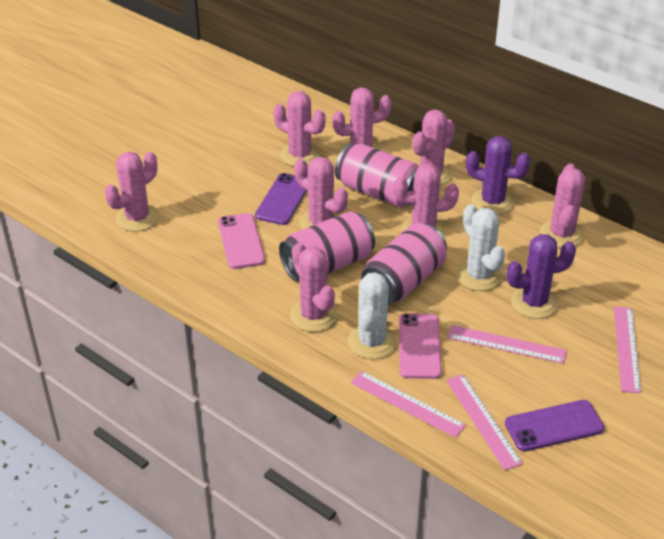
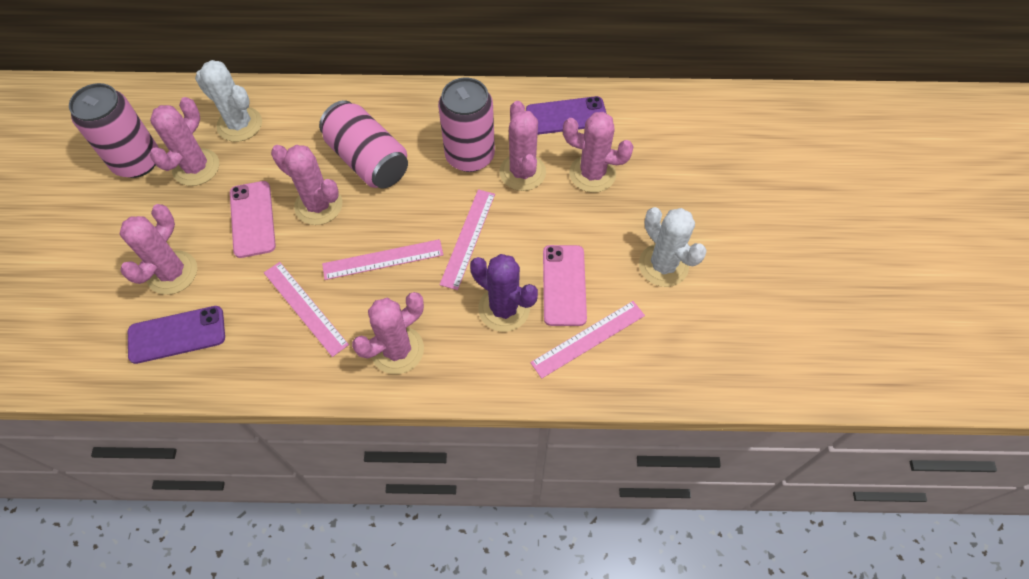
pink cactus: 8 -> 6
purple cactus: 2 -> 1

